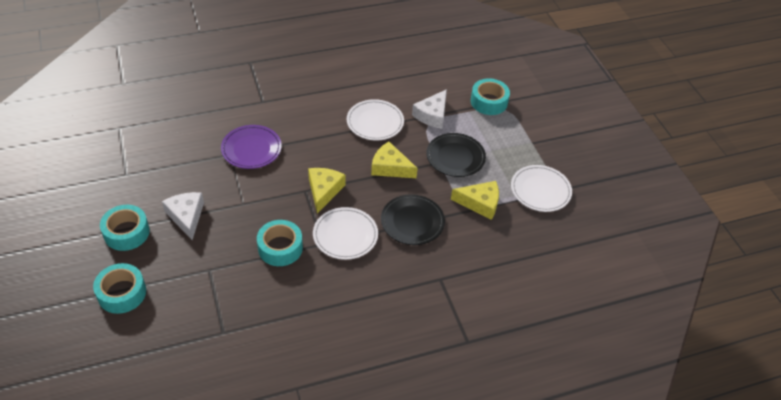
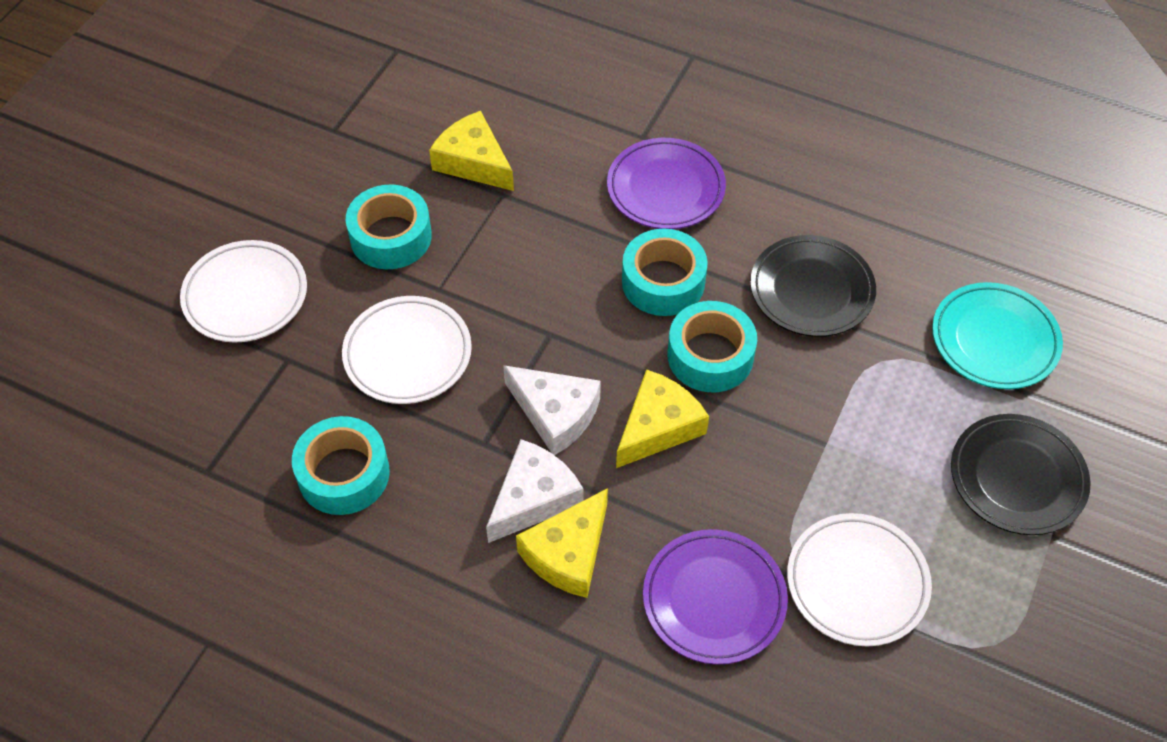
purple plate: 1 -> 2
turquoise plate: 0 -> 1

